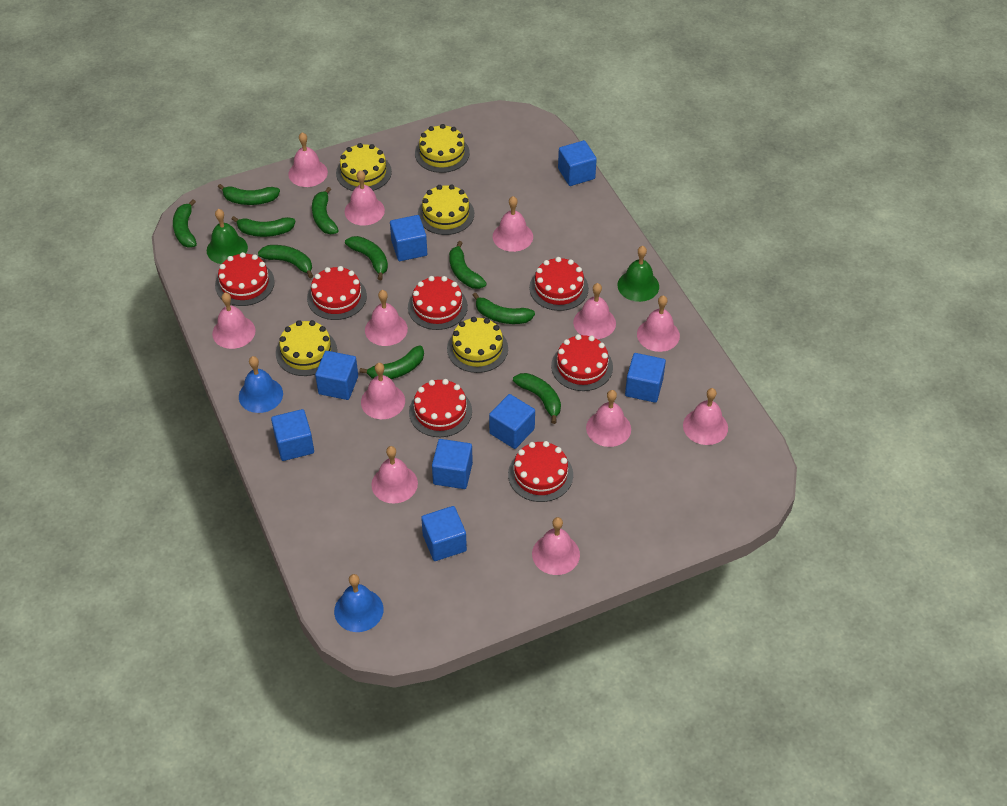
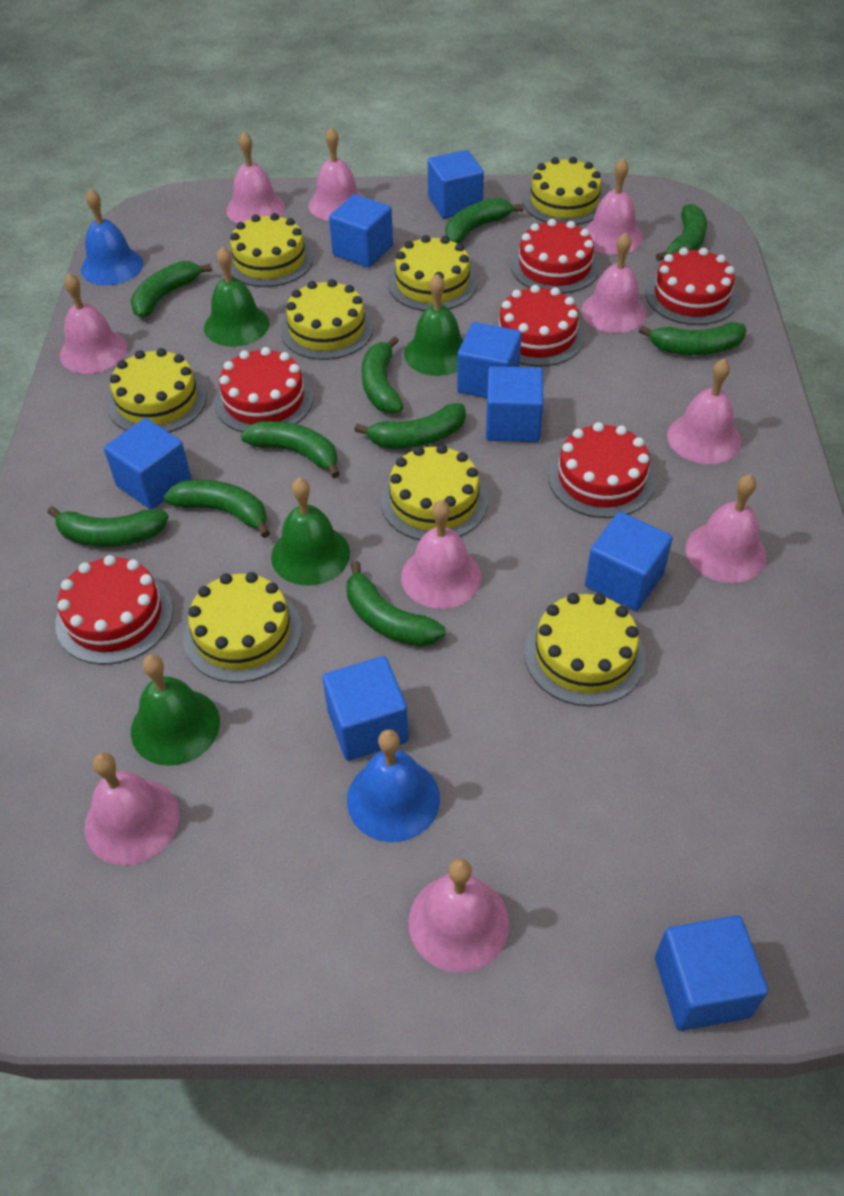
green bell: 2 -> 4
pink bell: 12 -> 10
red cake: 7 -> 6
yellow cake: 5 -> 8

